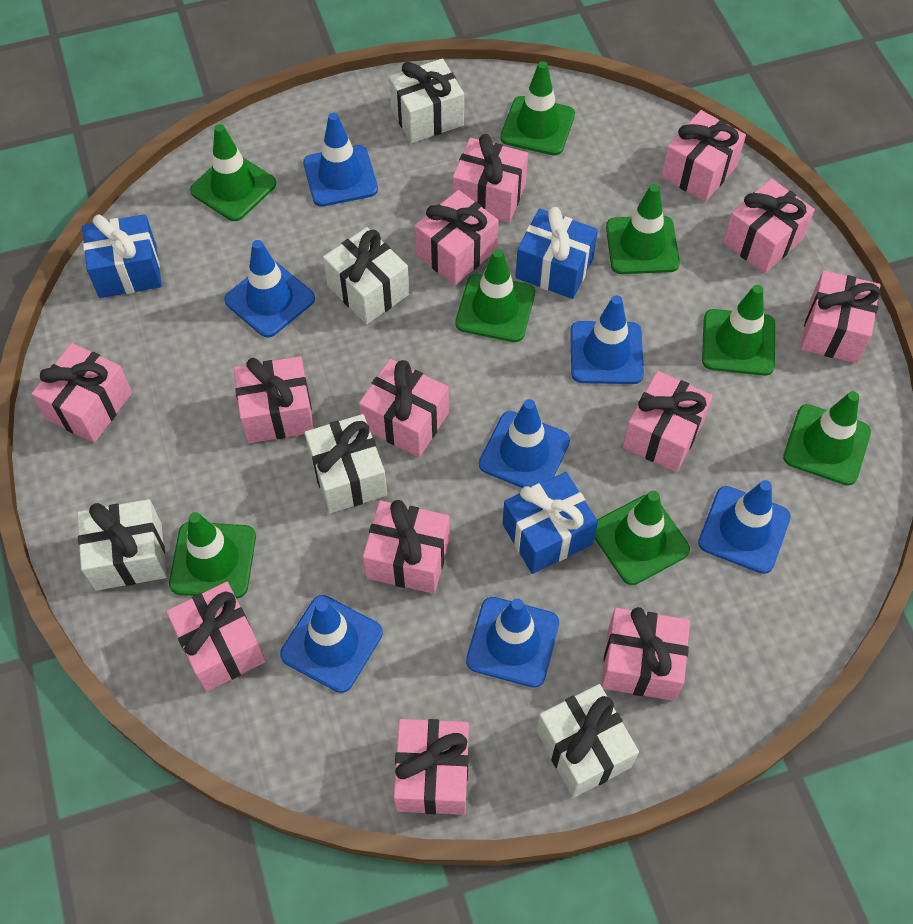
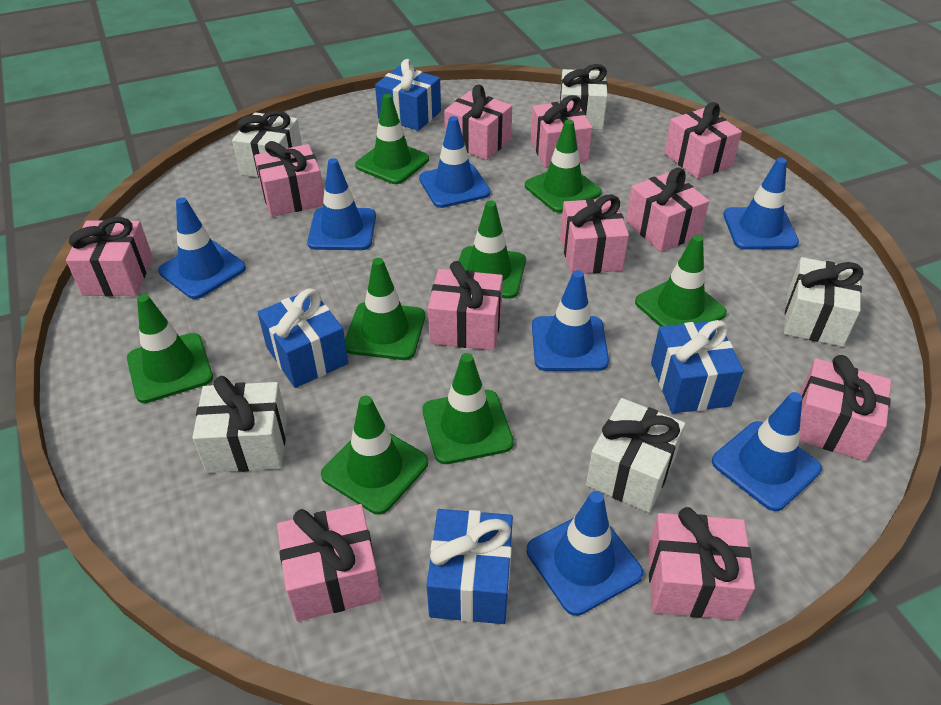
blue gift: 3 -> 4
pink gift: 13 -> 11

